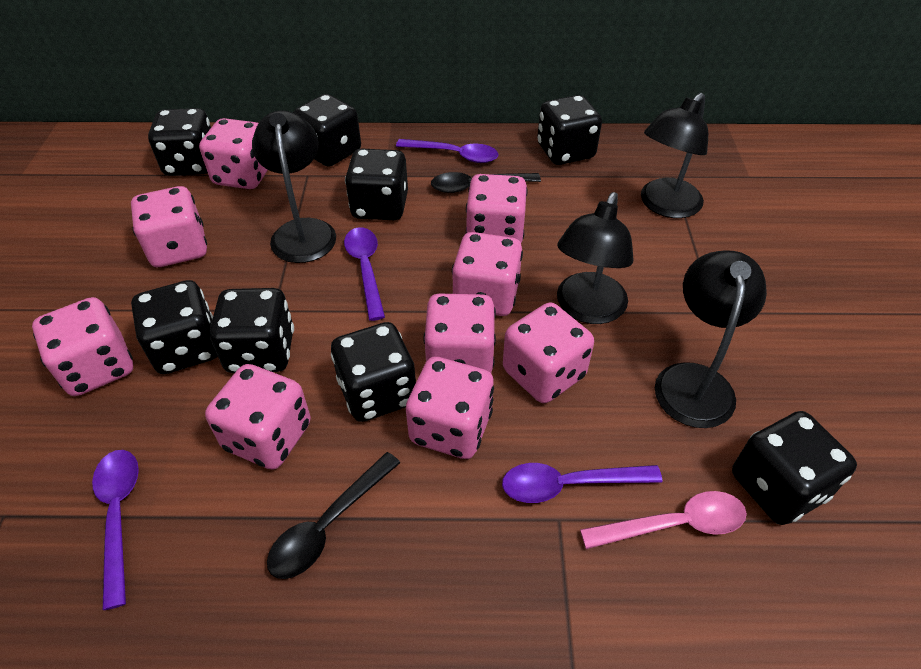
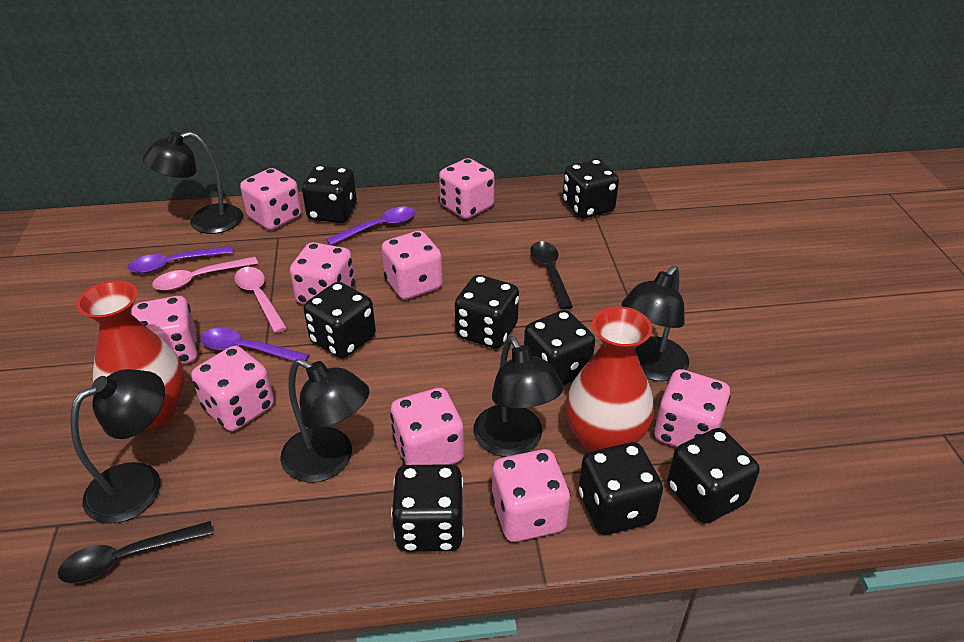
black lamp: 4 -> 5
pink spoon: 1 -> 2
purple spoon: 4 -> 3
red vase: 0 -> 2

